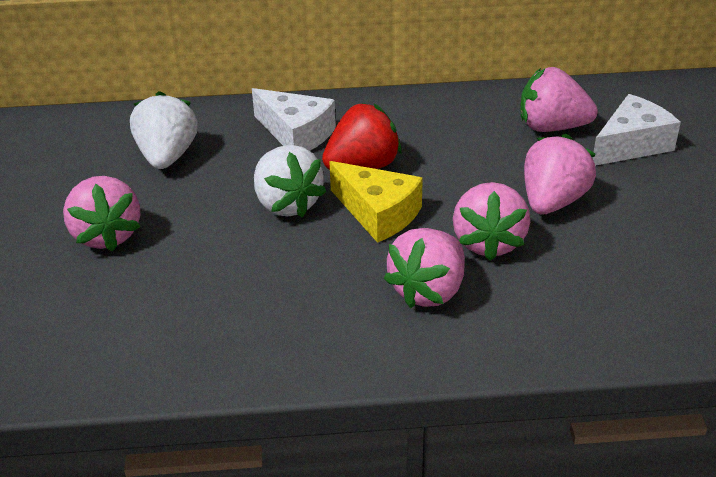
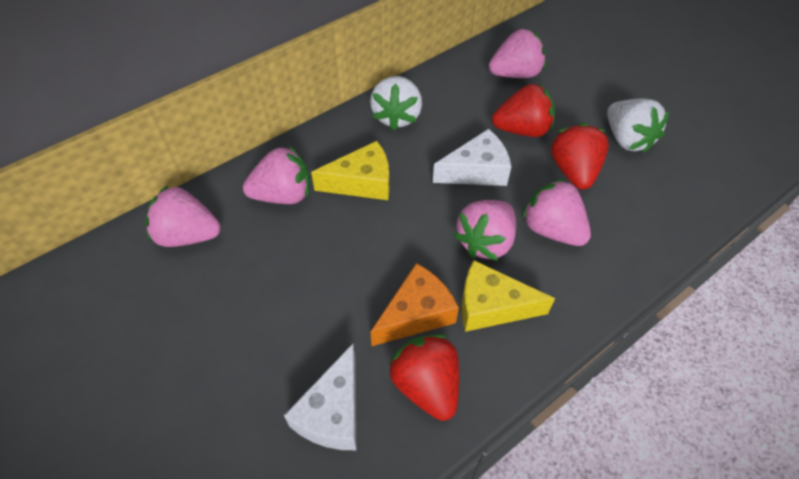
orange cheese: 0 -> 1
red strawberry: 1 -> 3
yellow cheese: 1 -> 2

